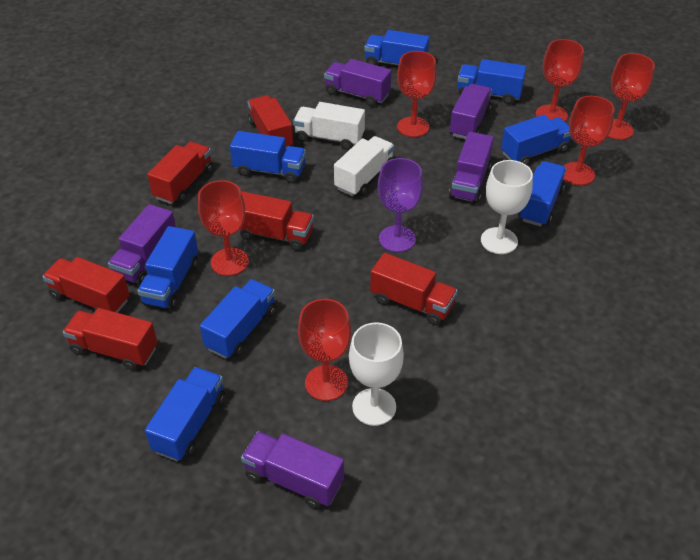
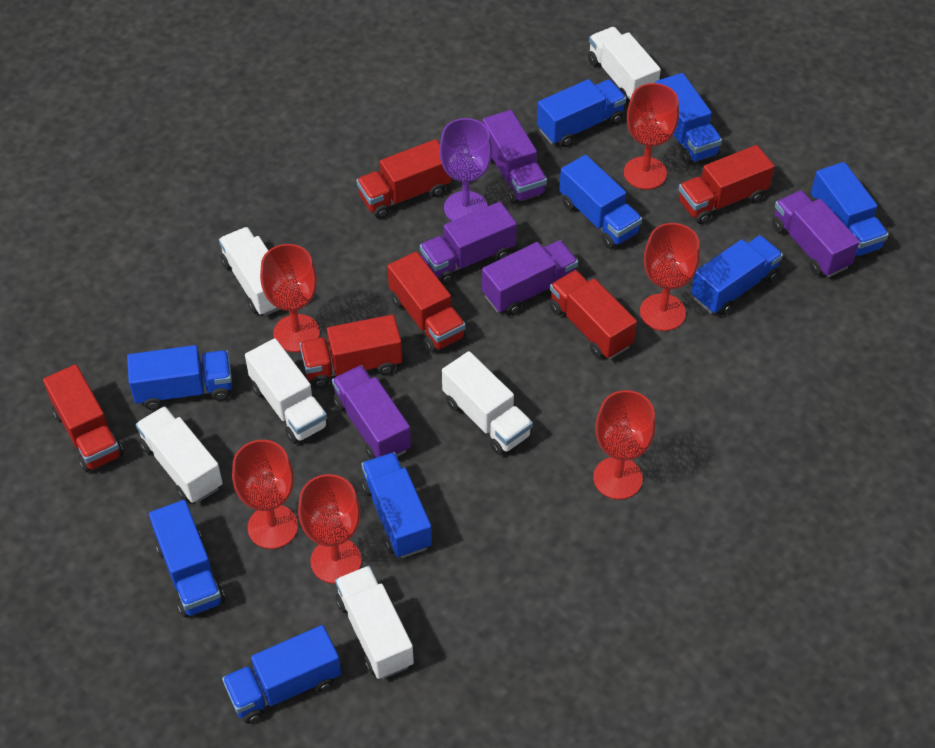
blue truck: 8 -> 9
white goblet: 2 -> 0
white truck: 2 -> 6

